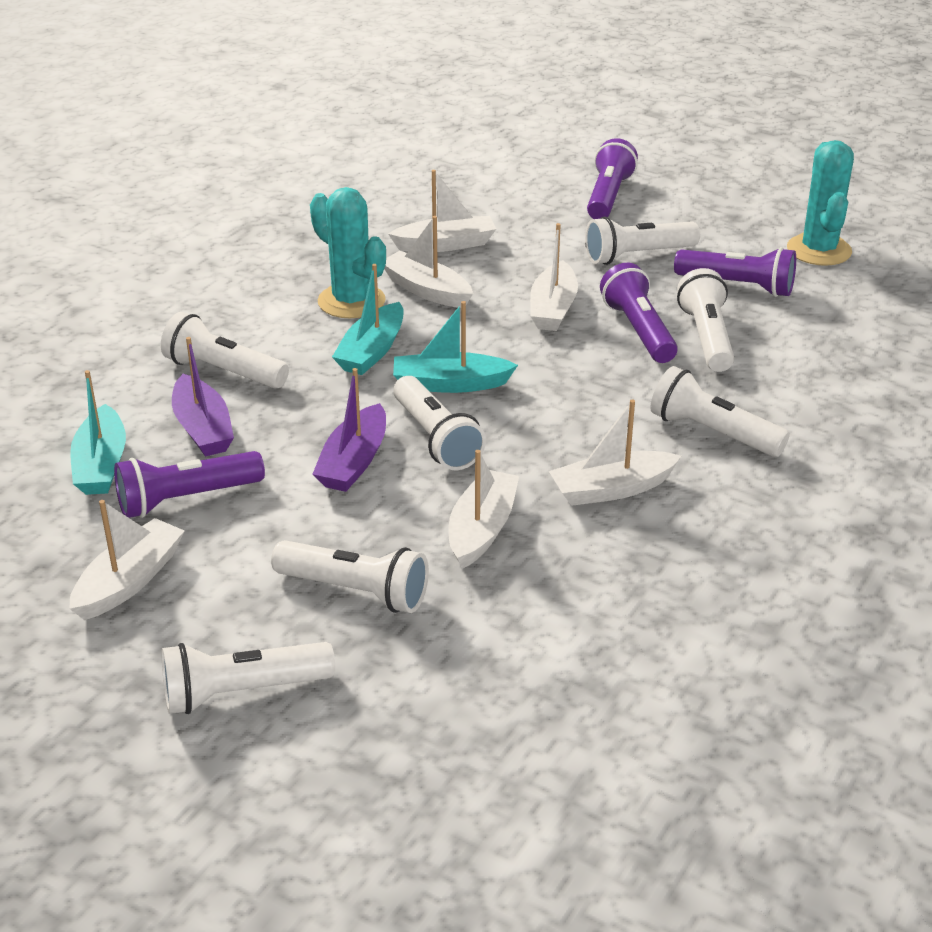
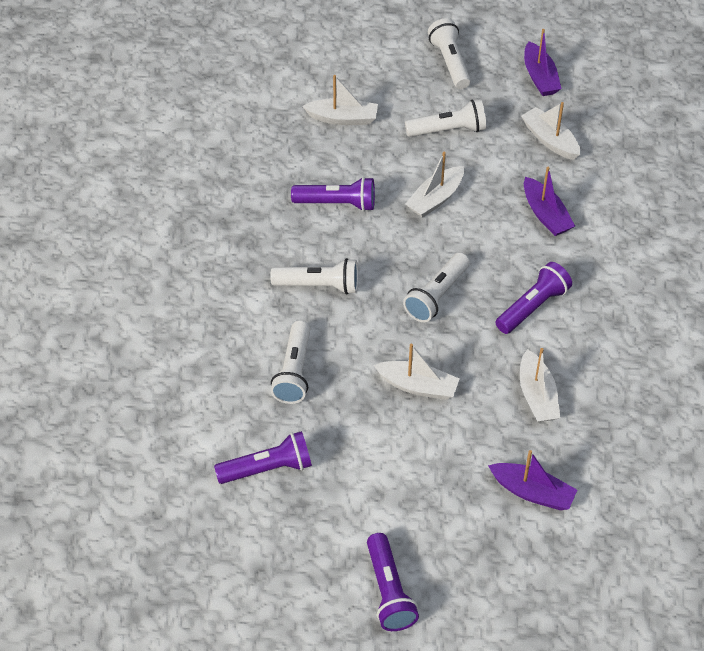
purple boat: 2 -> 3
turquoise boat: 3 -> 0
turquoise cactus: 2 -> 0
white boat: 6 -> 5
white flashlight: 7 -> 5

